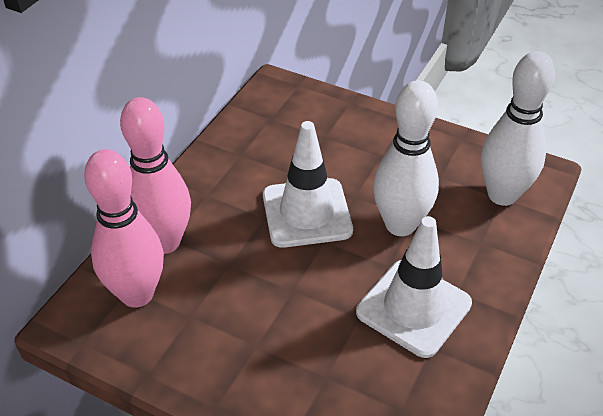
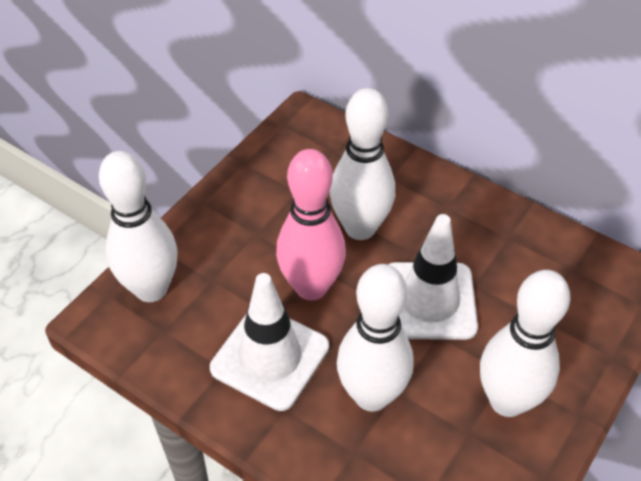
pink bowling pin: 2 -> 1
white bowling pin: 2 -> 4

